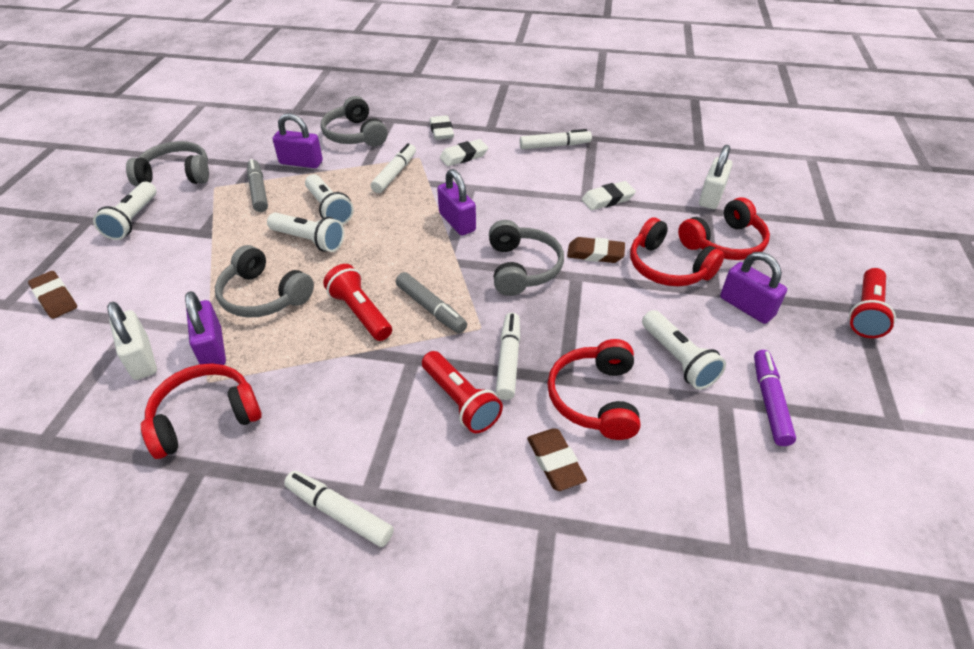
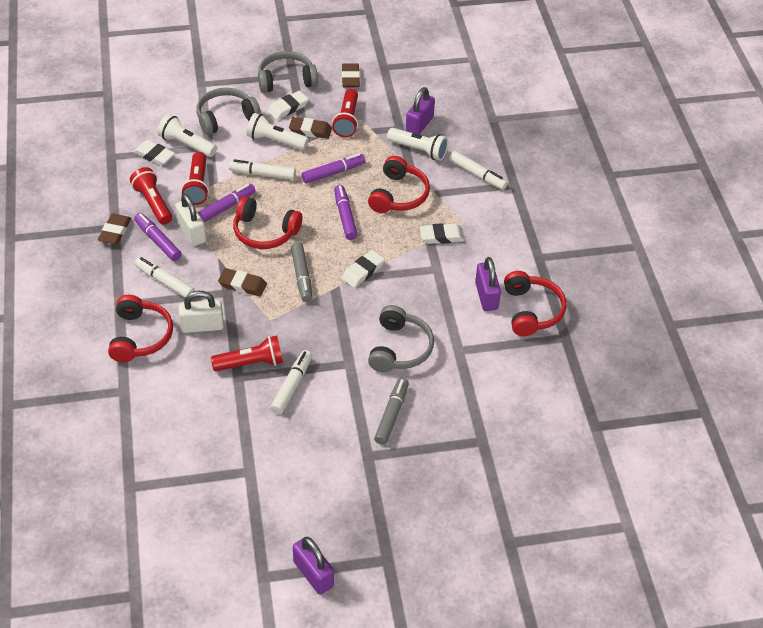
brown eraser: 3 -> 4
grey headphones: 4 -> 3
purple marker: 1 -> 4
purple padlock: 4 -> 3
red flashlight: 3 -> 4
white eraser: 3 -> 4
white flashlight: 4 -> 3

